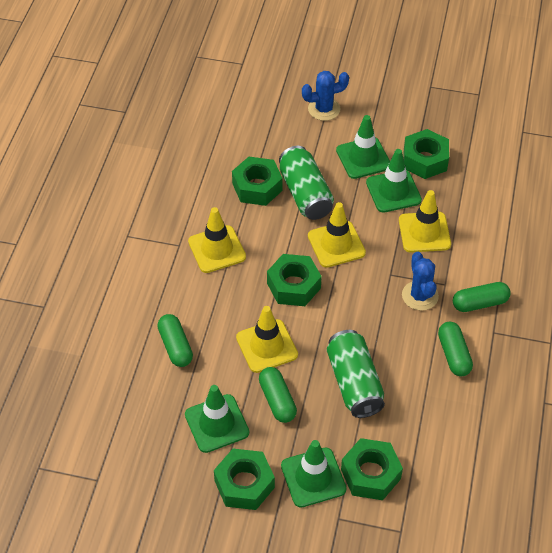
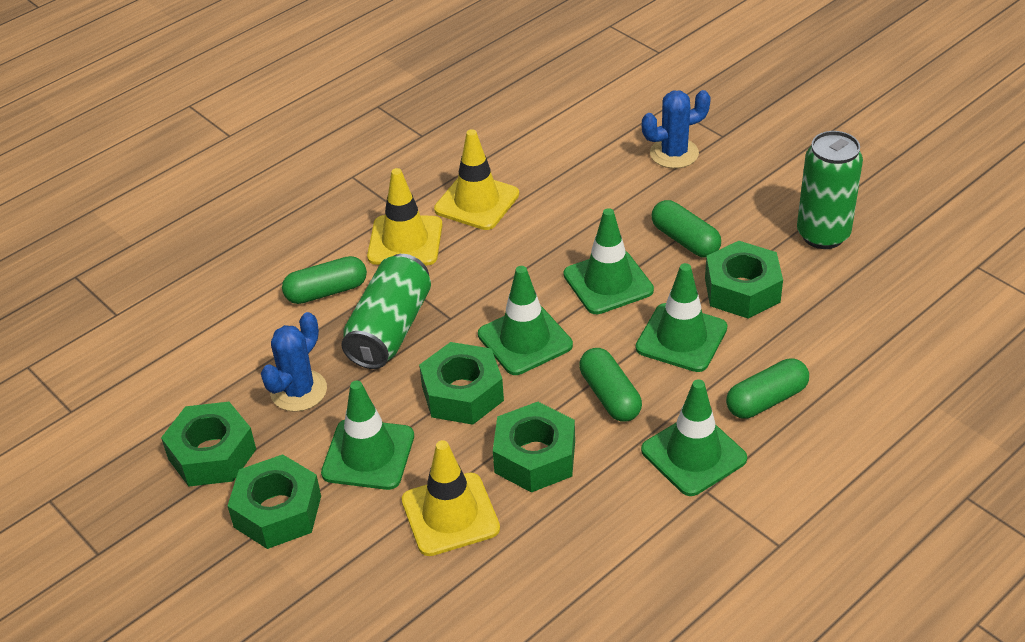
green traffic cone: 4 -> 5
yellow traffic cone: 4 -> 3

